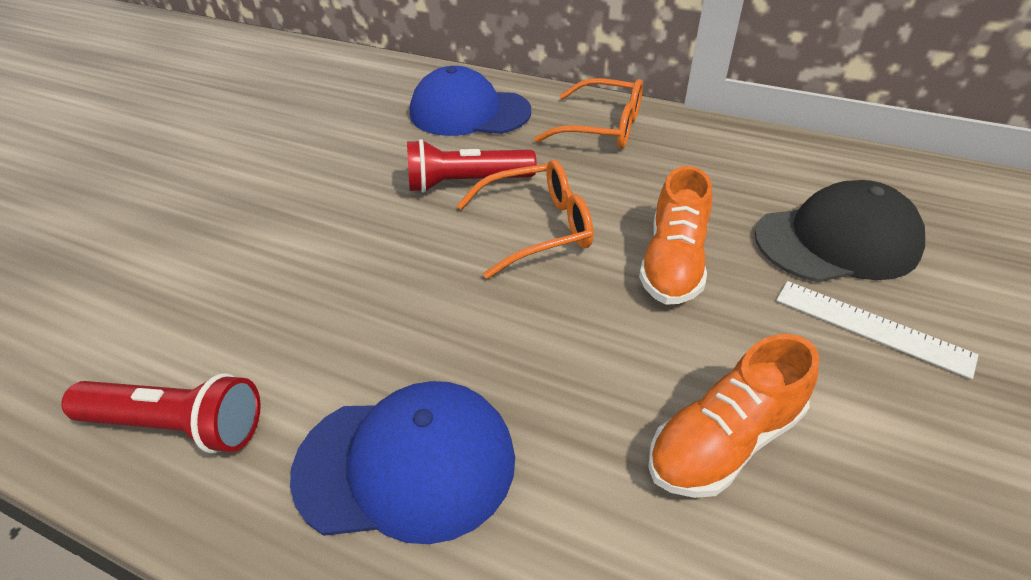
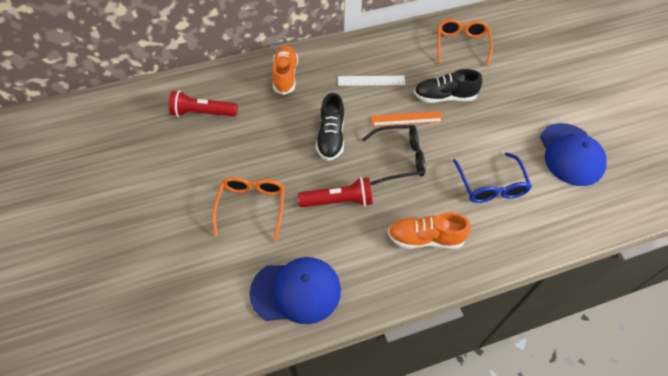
black cap: 1 -> 0
black glasses: 0 -> 1
black shoe: 0 -> 2
blue glasses: 0 -> 1
orange ruler: 0 -> 1

